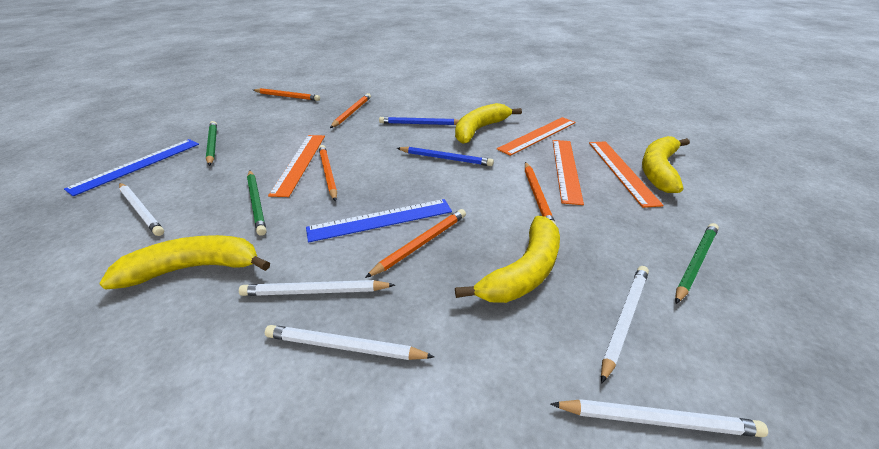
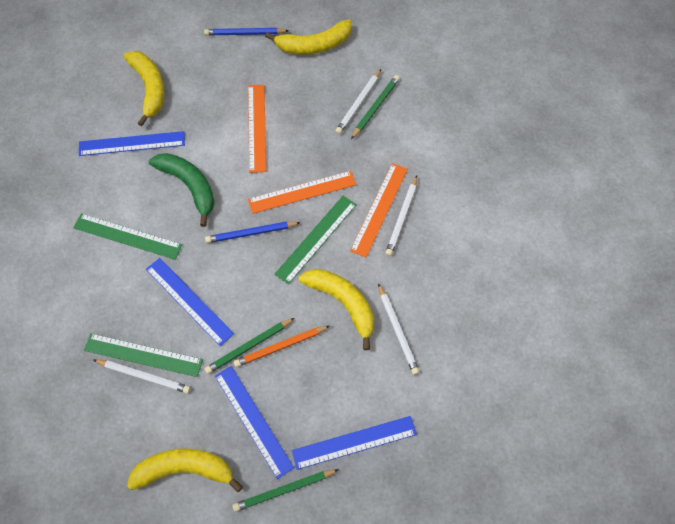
blue ruler: 2 -> 4
green banana: 0 -> 1
green ruler: 0 -> 3
orange pencil: 5 -> 1
orange ruler: 4 -> 3
white pencil: 5 -> 4

